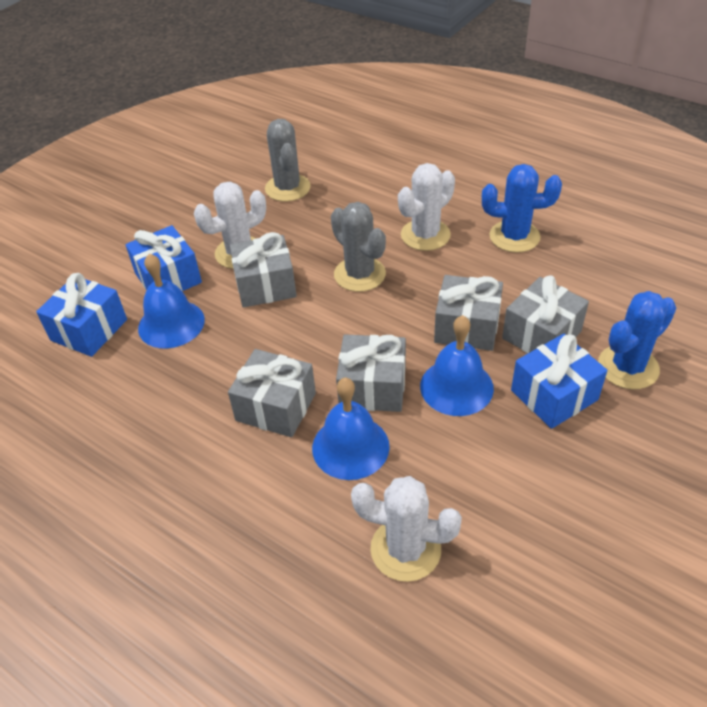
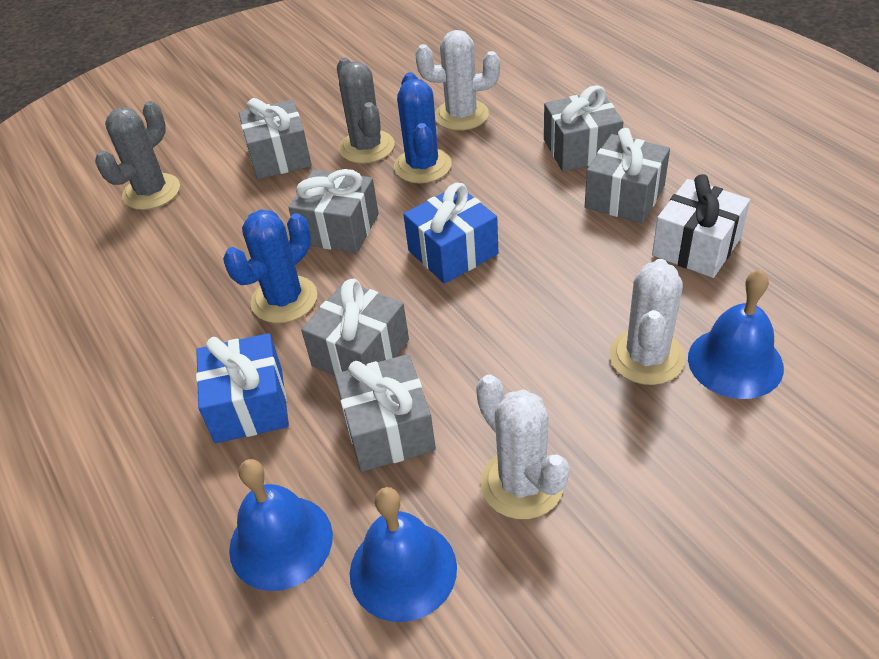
blue gift: 3 -> 2
grey gift: 5 -> 6
white gift: 0 -> 1

